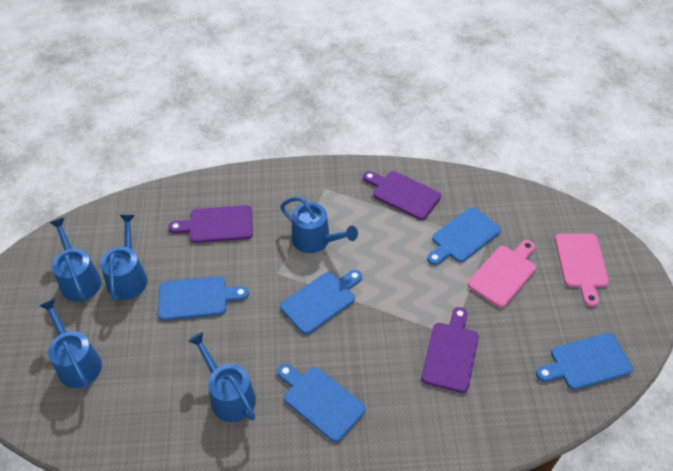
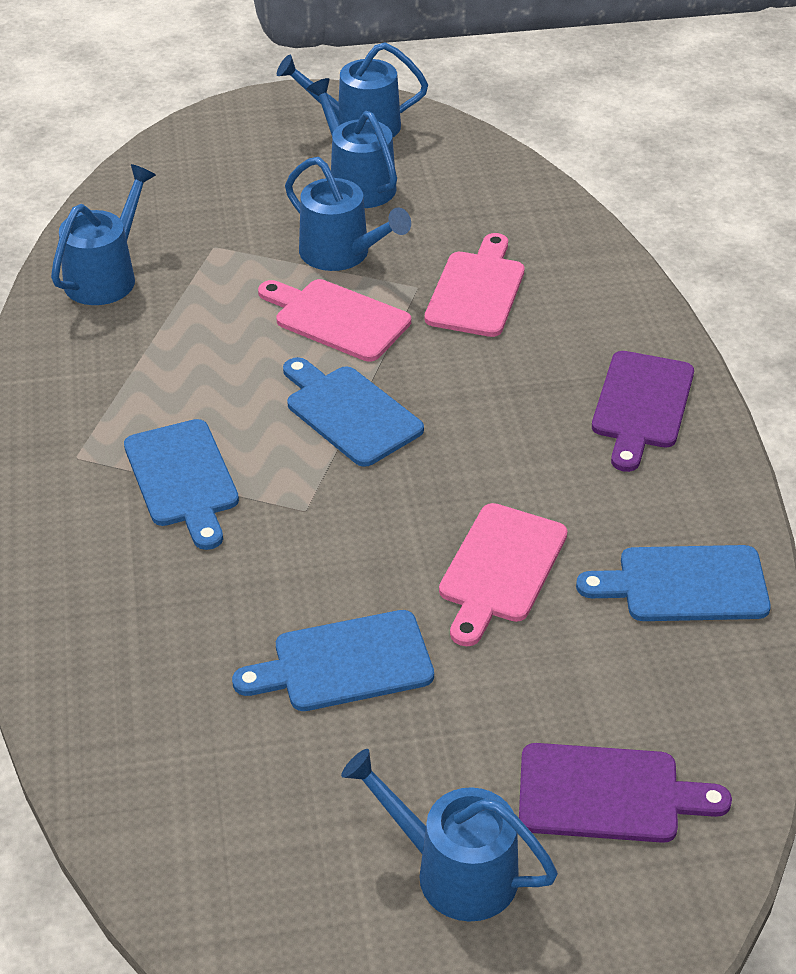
blue cutting board: 5 -> 4
pink cutting board: 2 -> 3
purple cutting board: 3 -> 2

